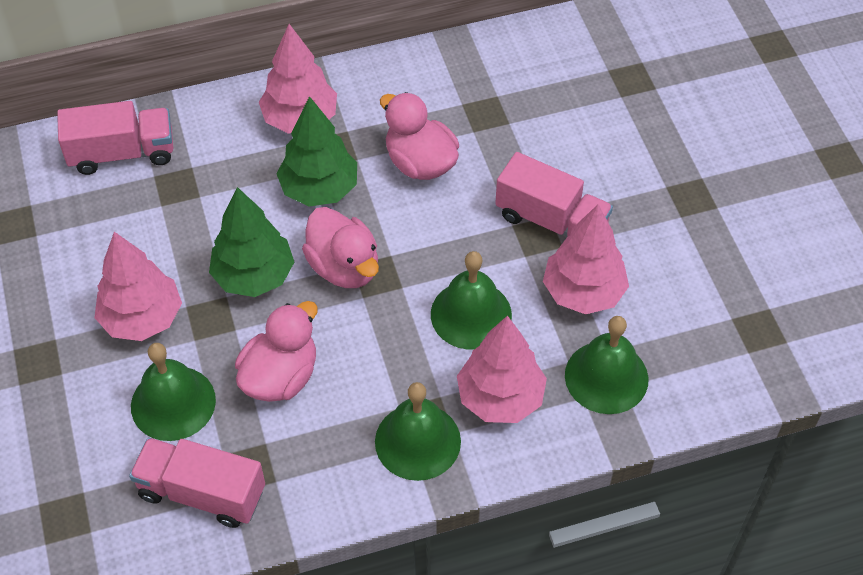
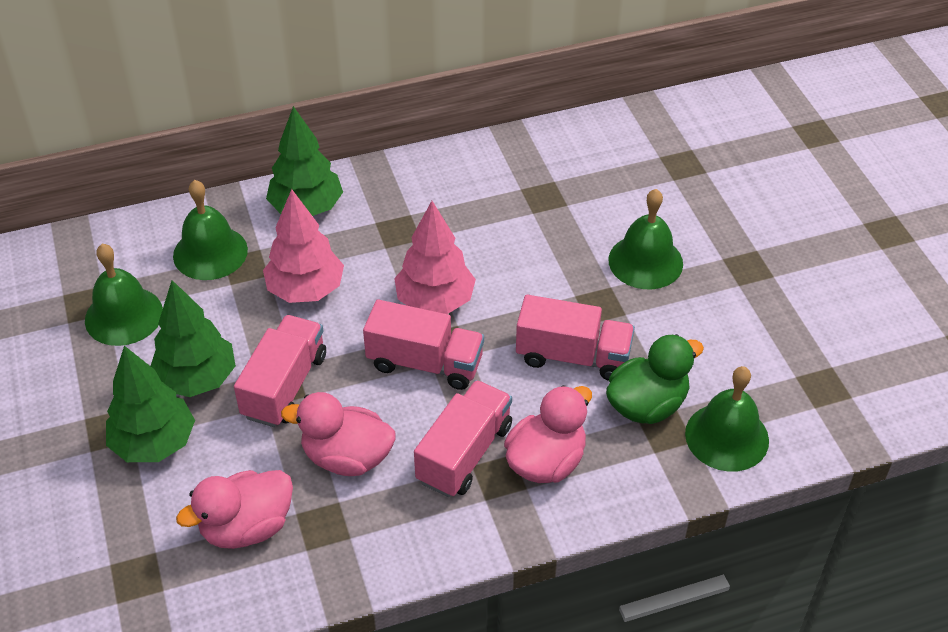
green duck: 0 -> 1
green tree: 2 -> 3
pink tree: 4 -> 2
pink truck: 3 -> 4

